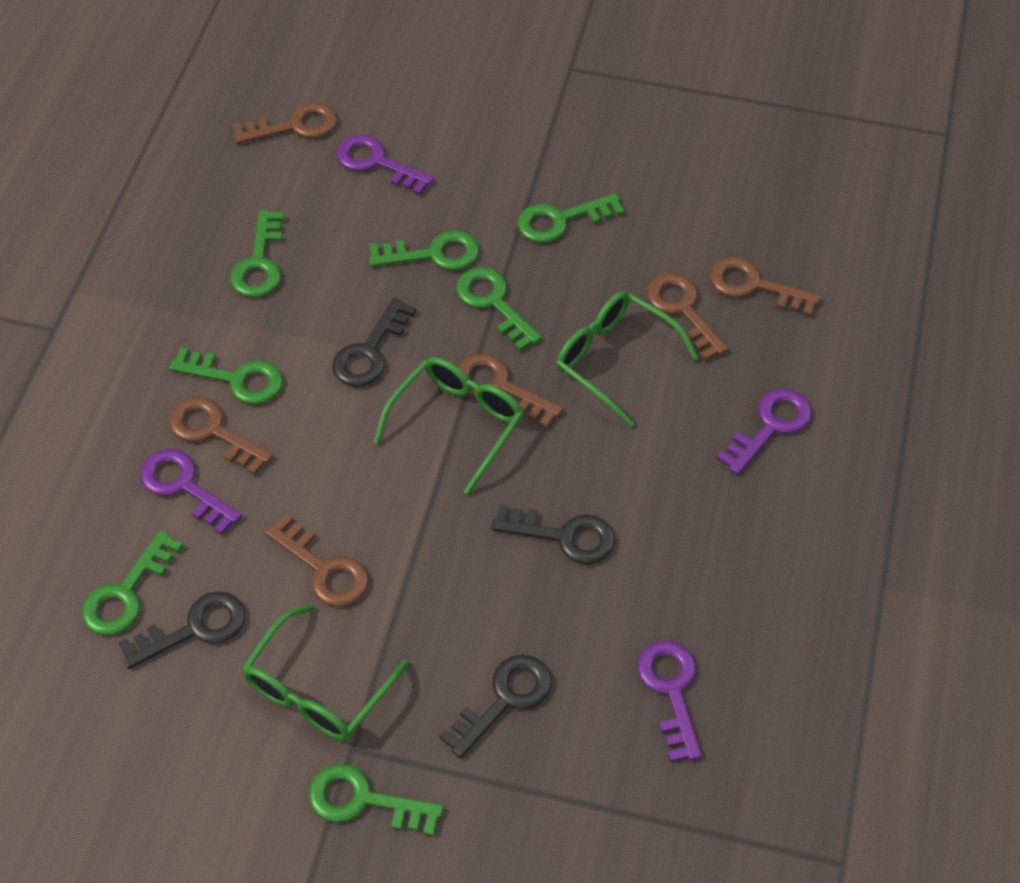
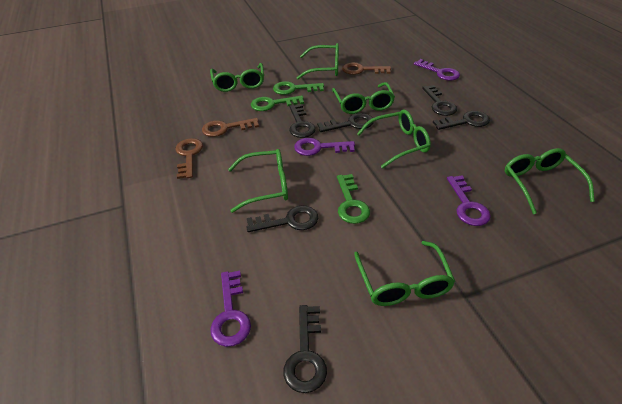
black key: 4 -> 6
brown key: 6 -> 3
green glasses: 3 -> 7
green key: 7 -> 3

